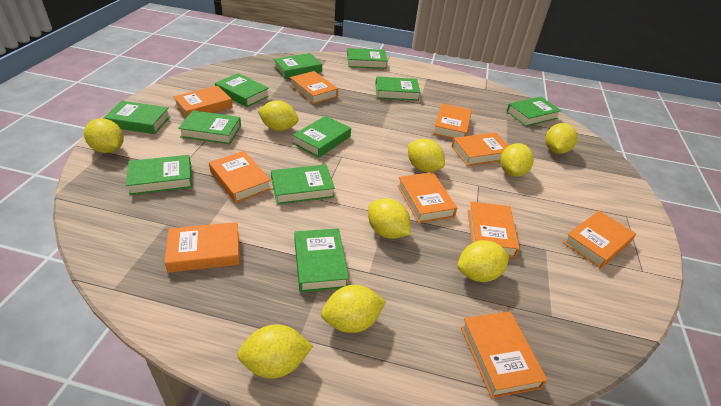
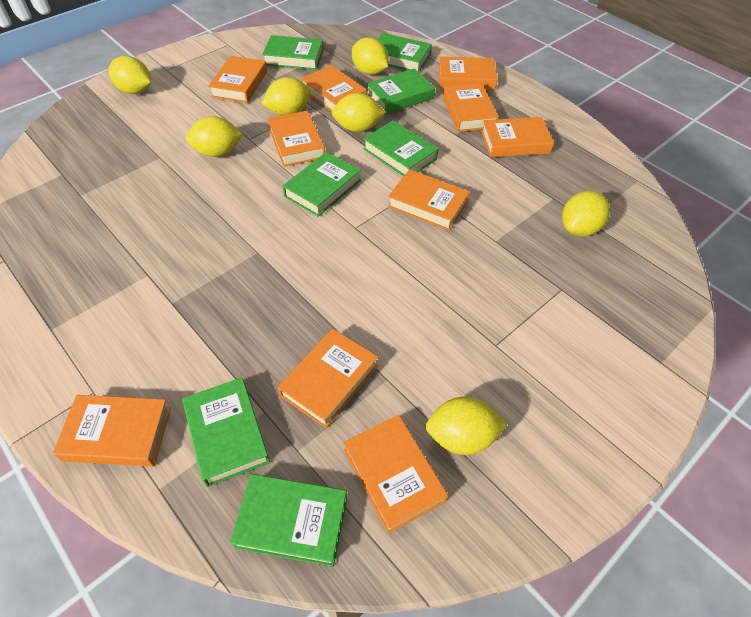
green book: 11 -> 7
yellow lemon: 9 -> 7

